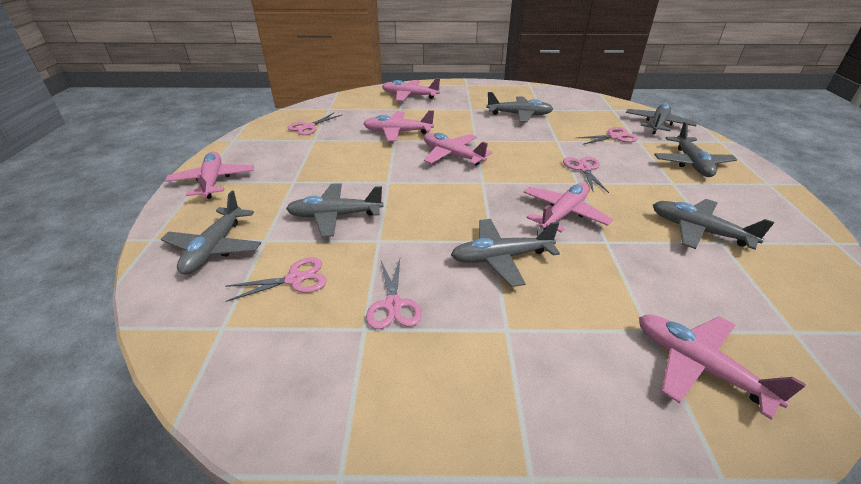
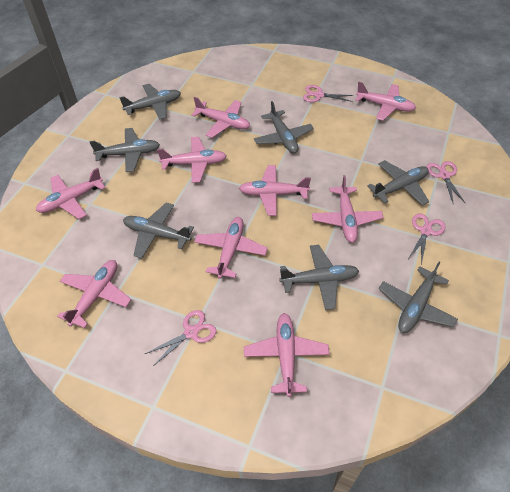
pink plane: 6 -> 9
pink scissors: 5 -> 4

